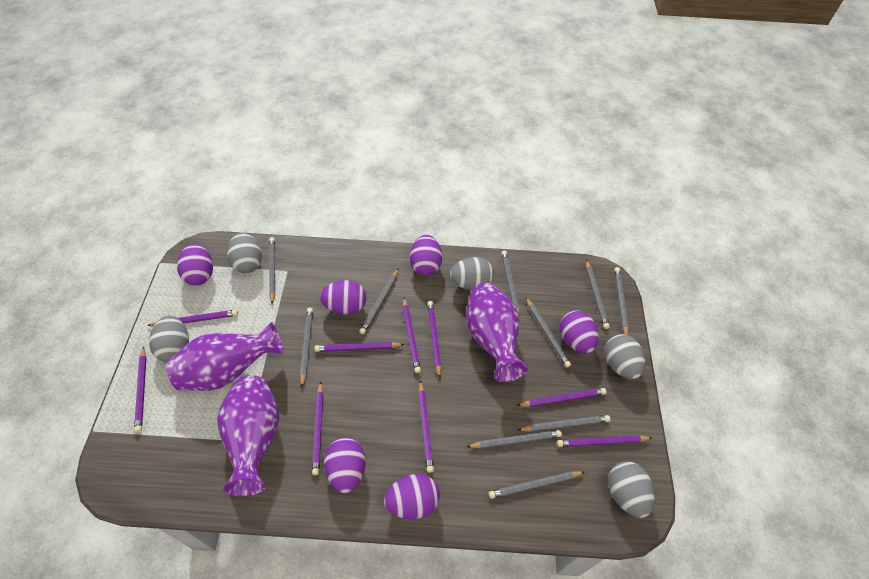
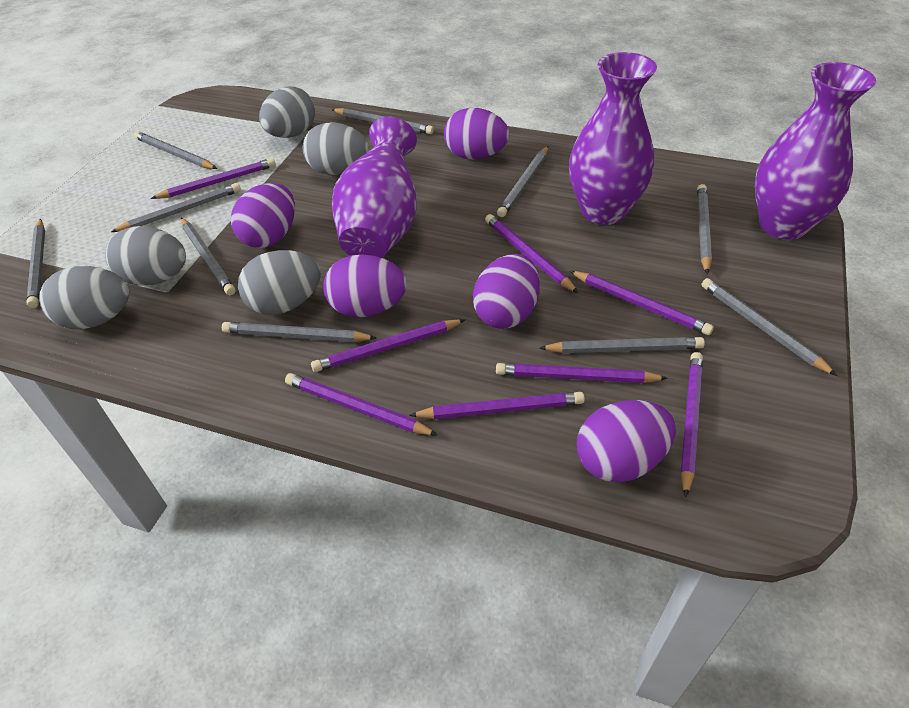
purple egg: 6 -> 5
purple pencil: 9 -> 8

